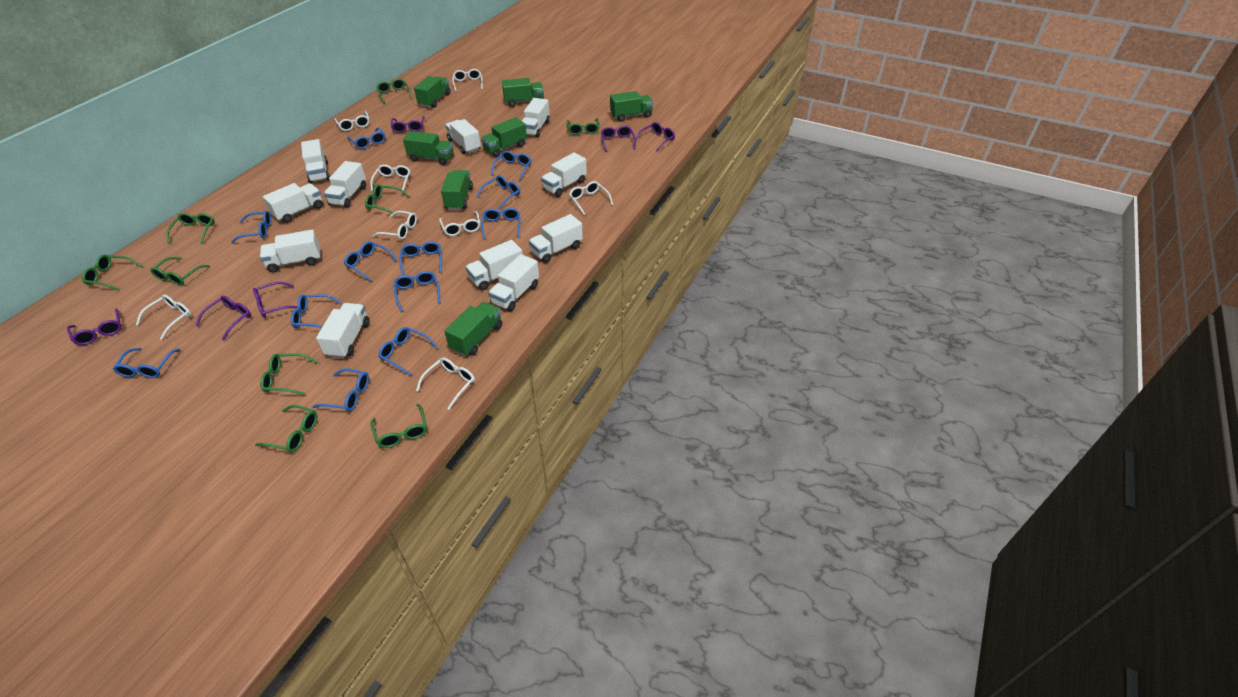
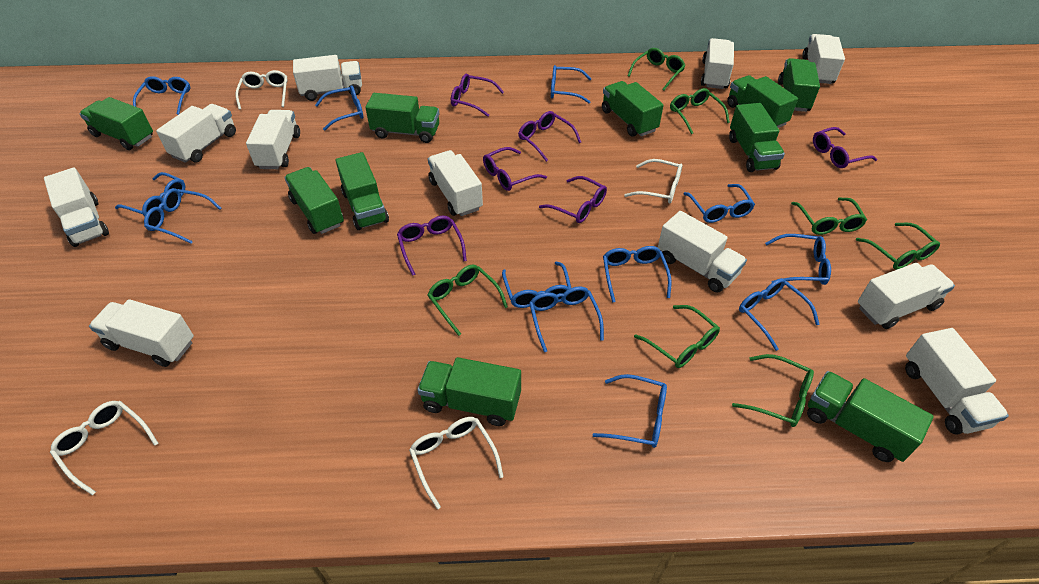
green glasses: 9 -> 7
green truck: 7 -> 10
white glasses: 8 -> 4

